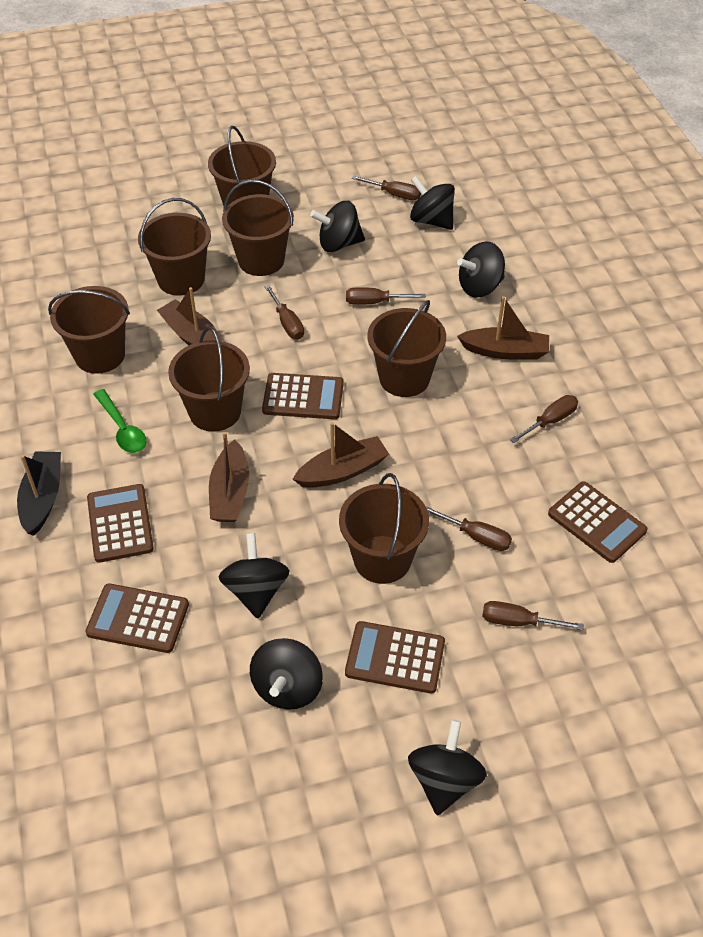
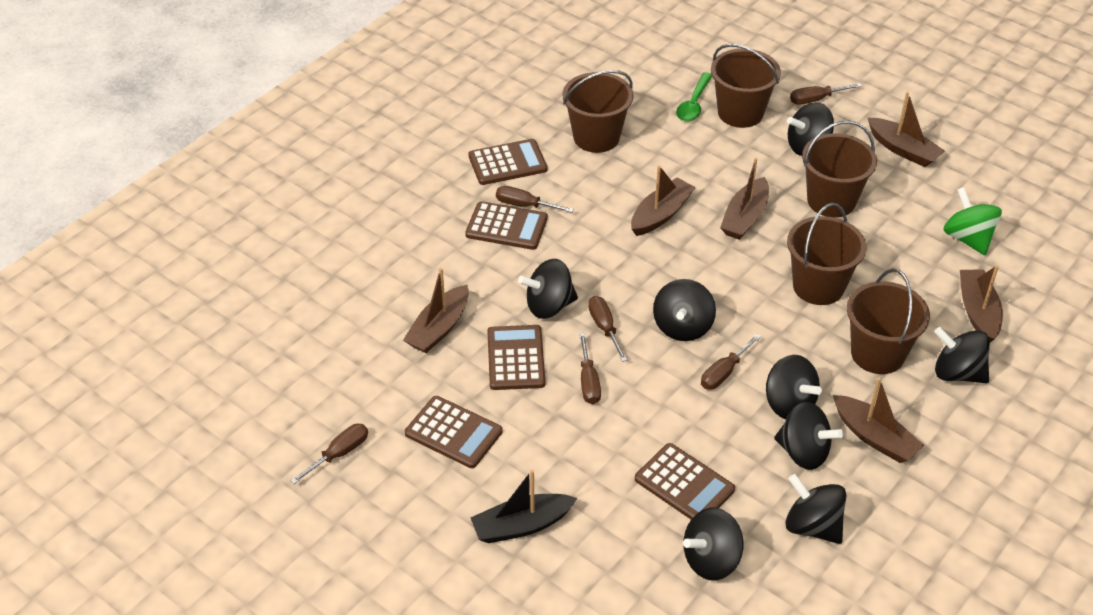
black spinning top: 6 -> 8
brown boat: 4 -> 6
brown bucket: 7 -> 5
green spinning top: 0 -> 1

